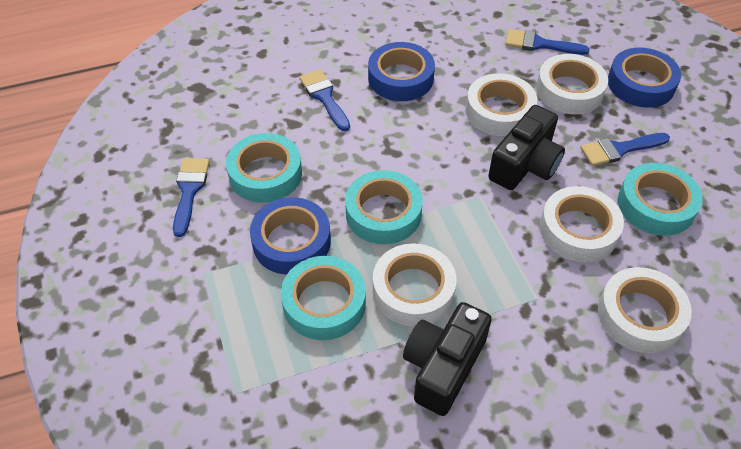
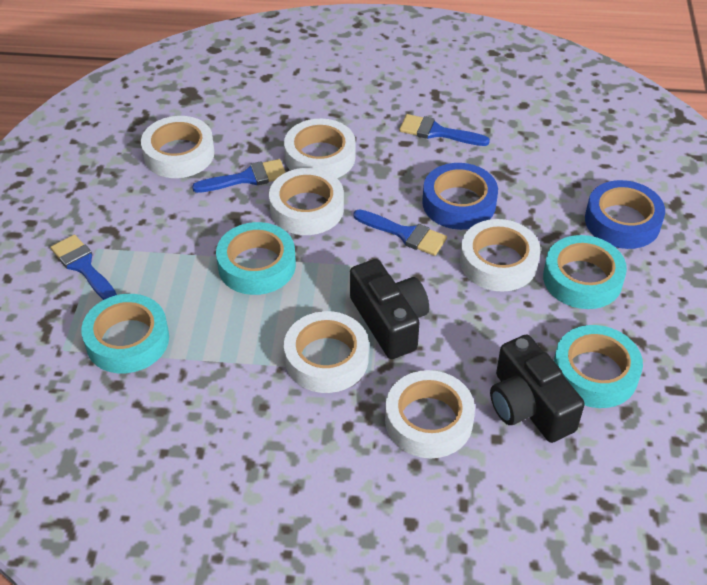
blue tape: 3 -> 2
white tape: 5 -> 6

